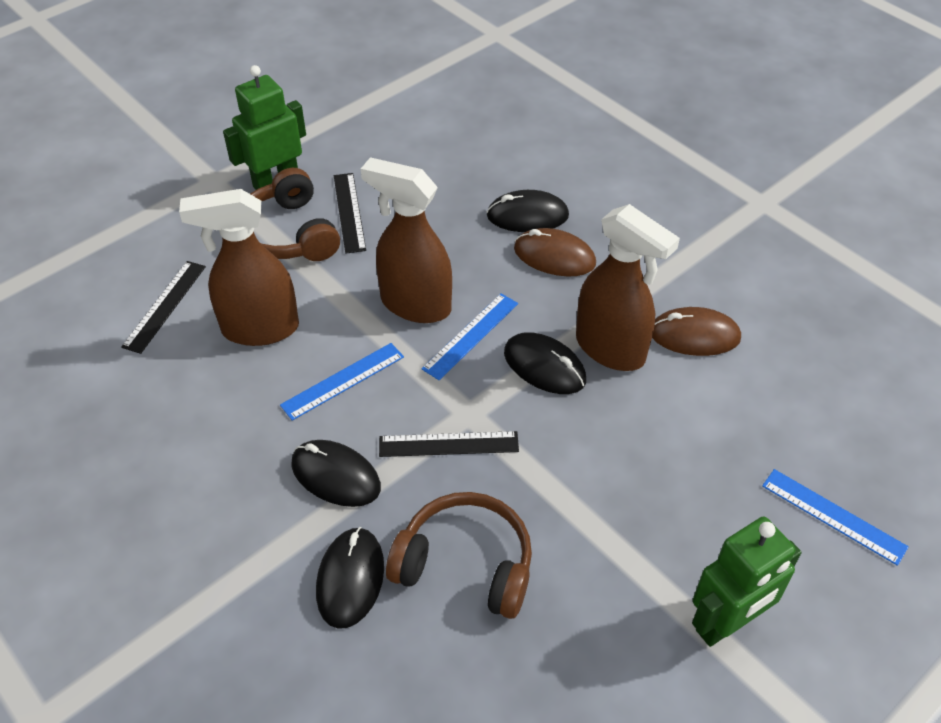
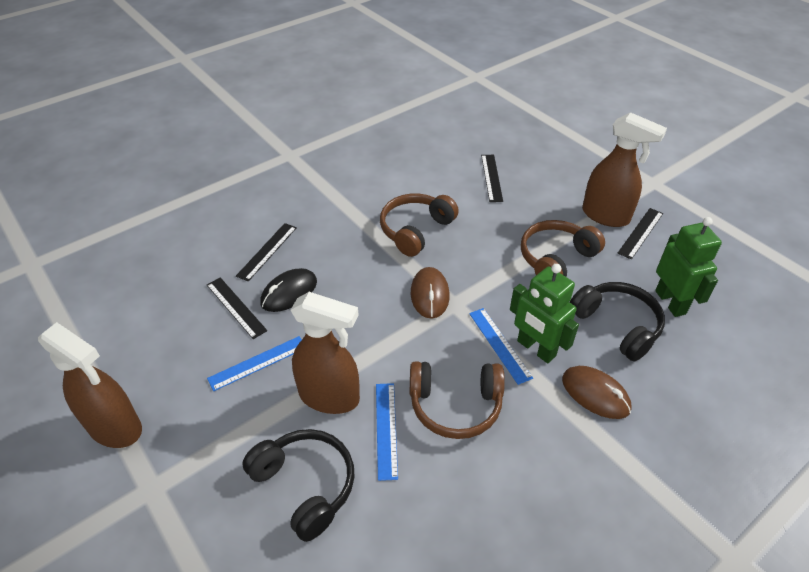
black headphones: 0 -> 2
black mouse: 4 -> 1
black ruler: 3 -> 4
brown headphones: 2 -> 3

